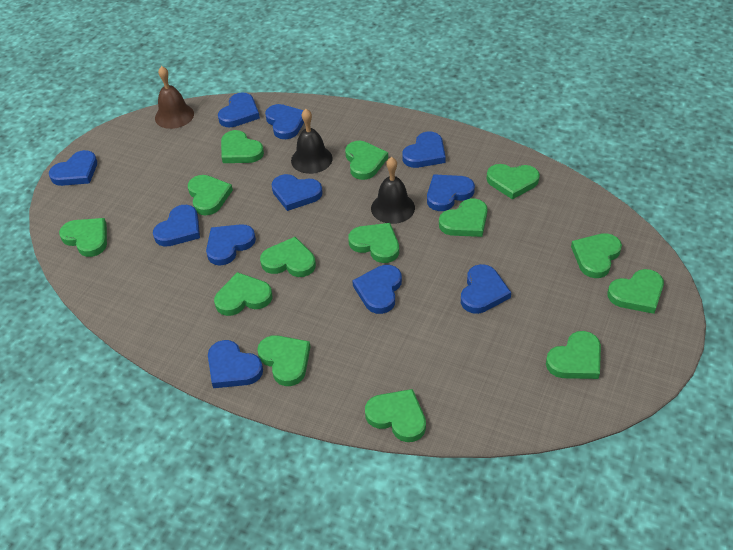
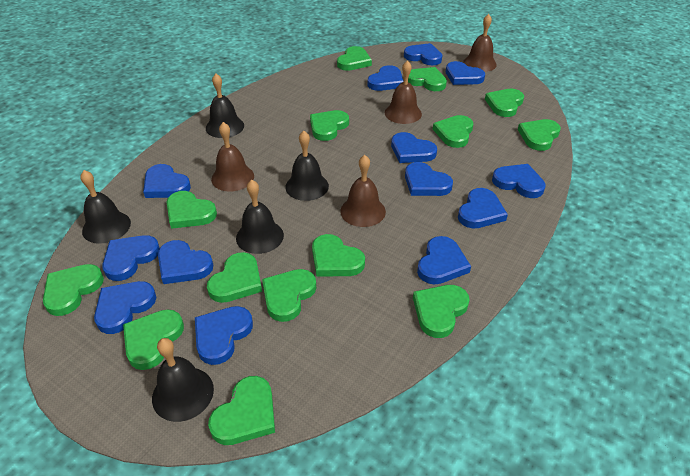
black bell: 2 -> 5
blue heart: 11 -> 13
brown bell: 1 -> 4

